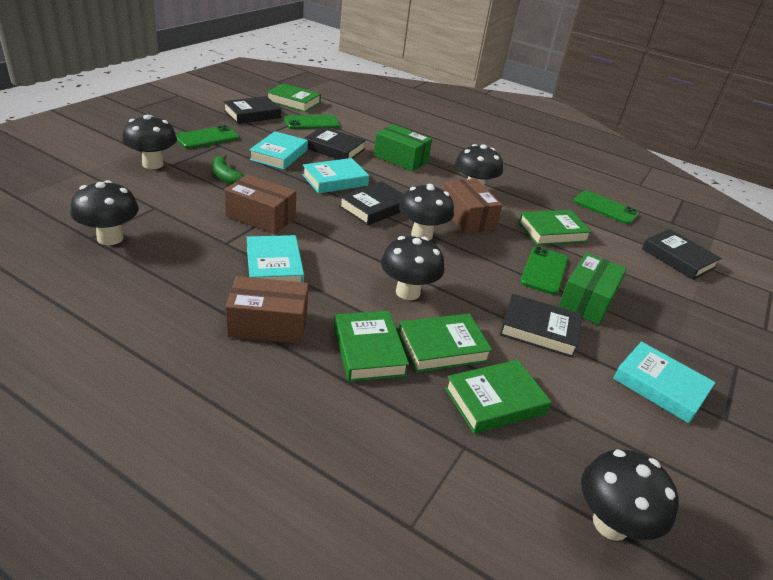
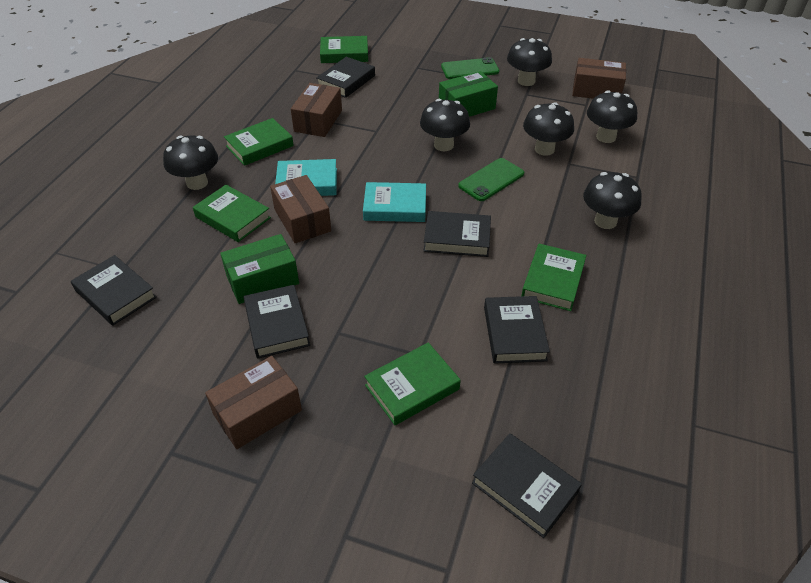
black book: 5 -> 6
brown box: 3 -> 4
green banana: 1 -> 0
green phone: 4 -> 2
turquoise book: 4 -> 2

